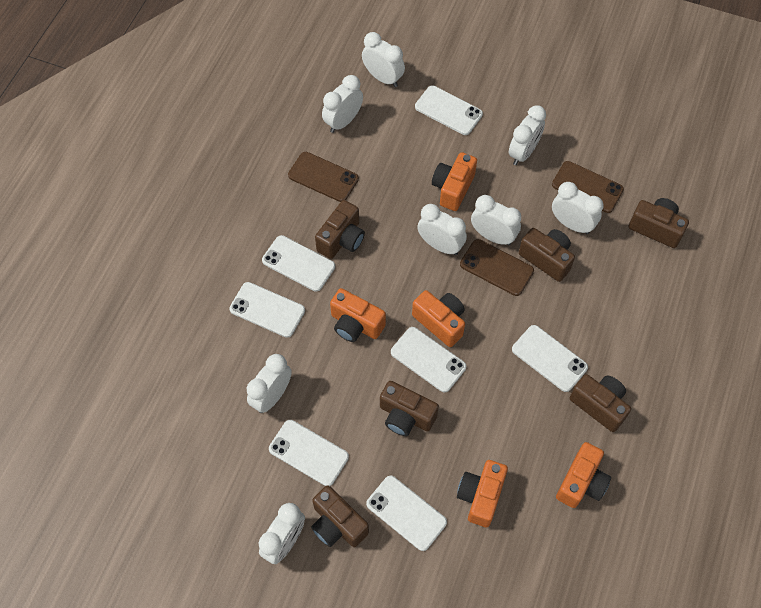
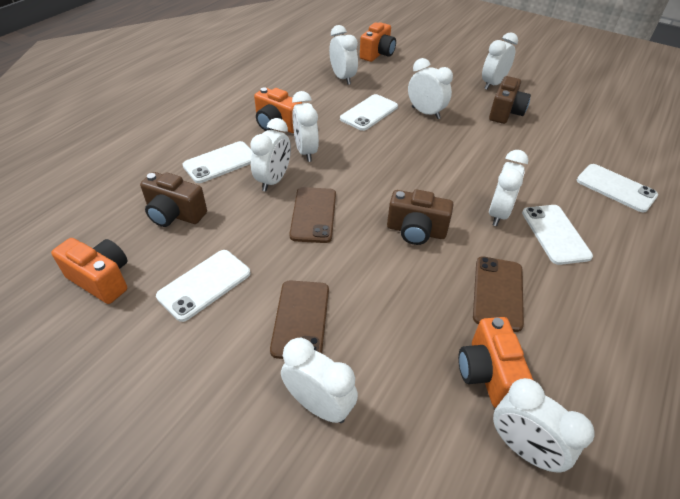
brown camera: 6 -> 3
orange camera: 5 -> 4
white phone: 7 -> 5

